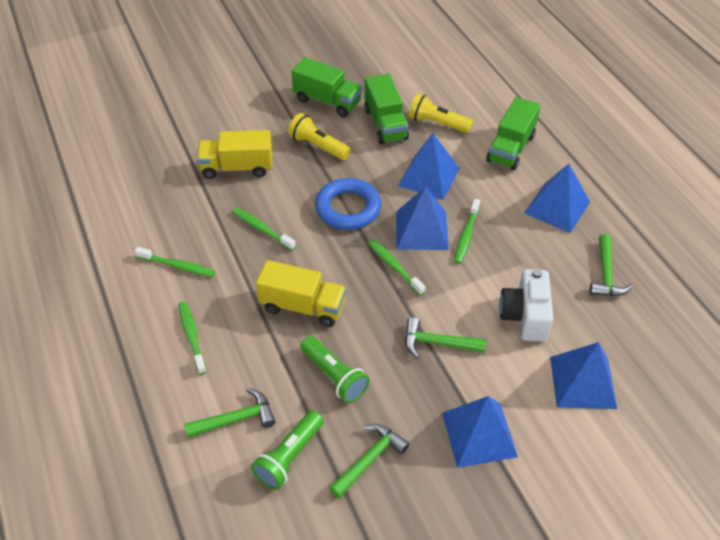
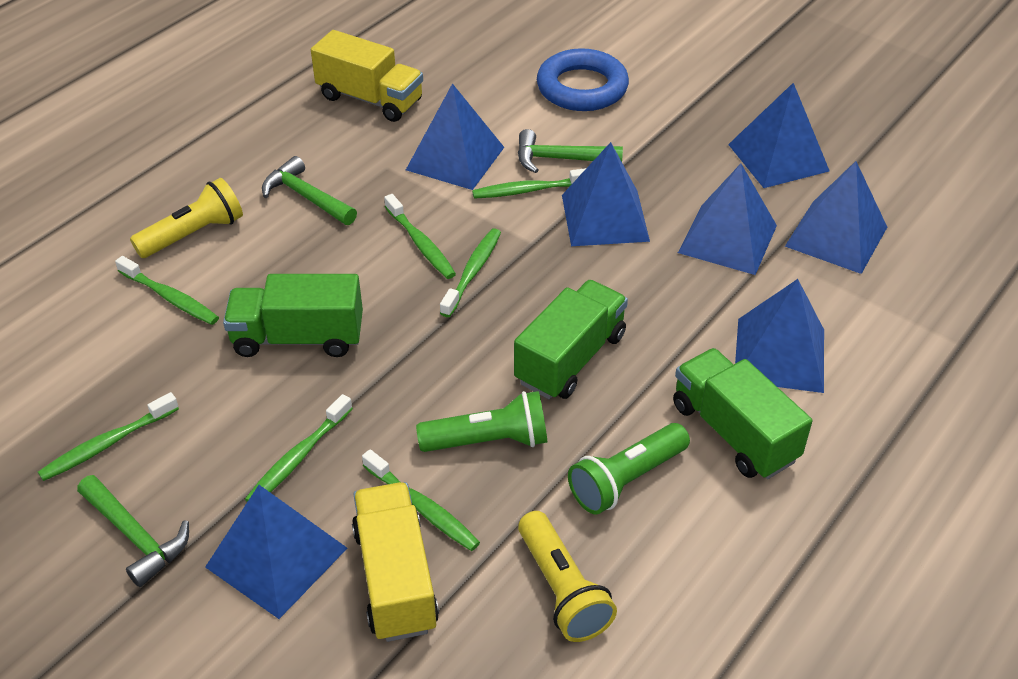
blue pyramid: 5 -> 7
green hammer: 4 -> 3
green toothbrush: 5 -> 7
white camera: 1 -> 0

